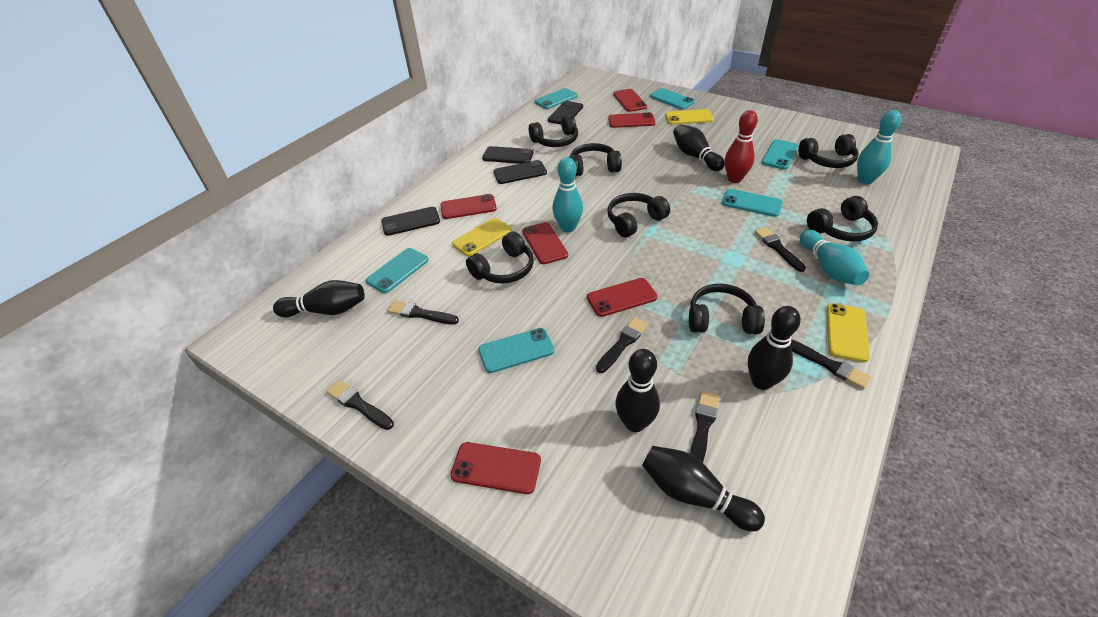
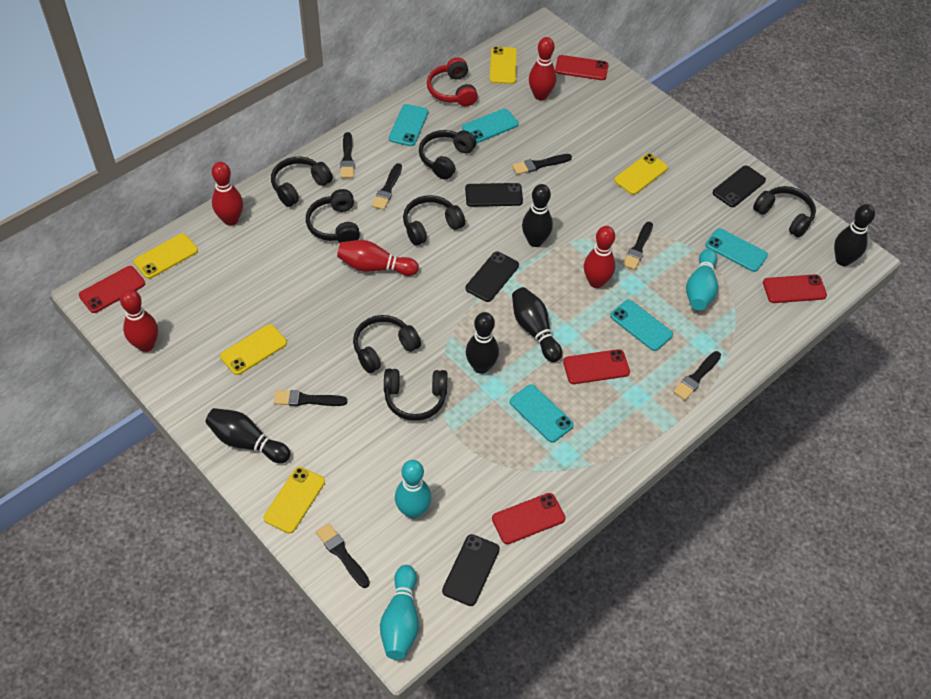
black brush: 6 -> 7
red bowling pin: 1 -> 5
red headphones: 0 -> 1
red phone: 6 -> 5
turquoise phone: 6 -> 5
yellow phone: 3 -> 5

